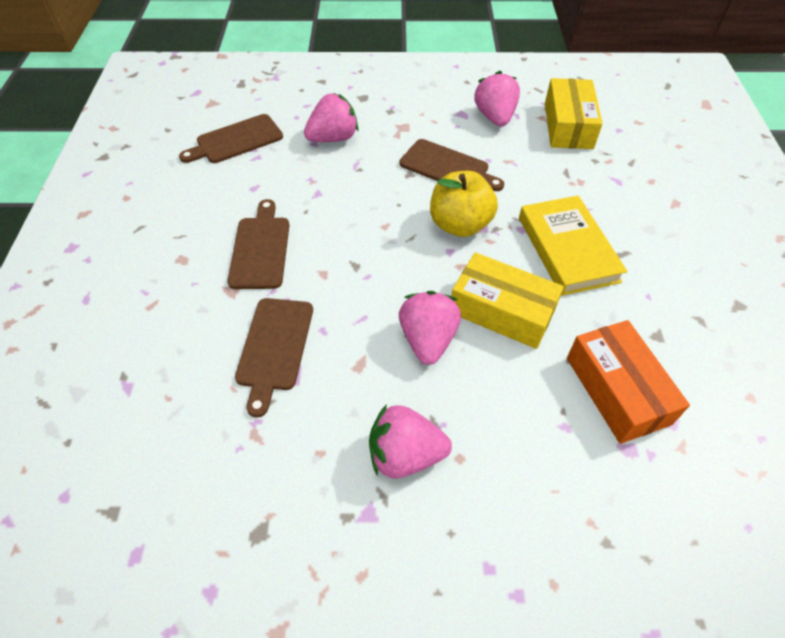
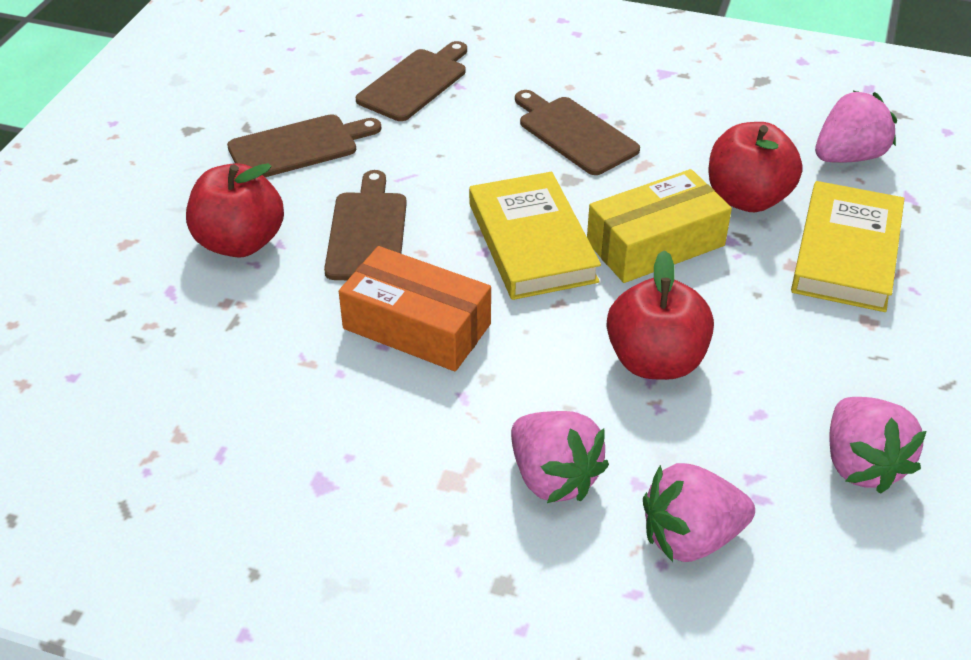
red apple: 0 -> 3
yellow apple: 1 -> 0
yellow book: 1 -> 2
yellow box: 2 -> 1

